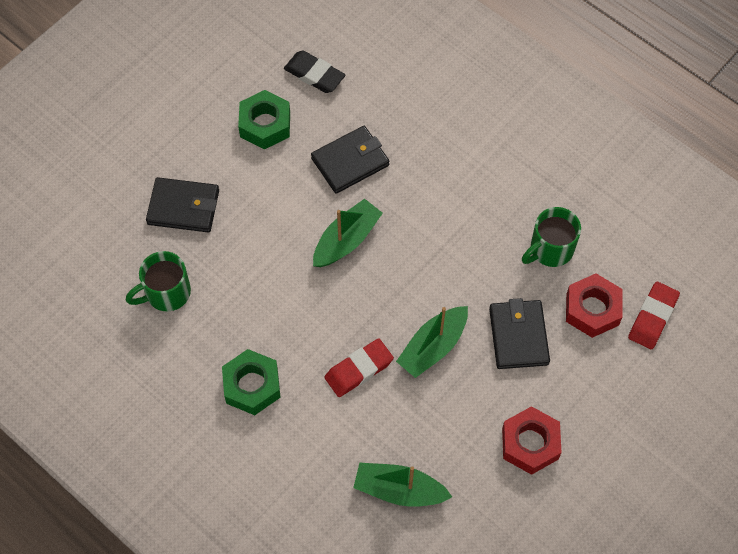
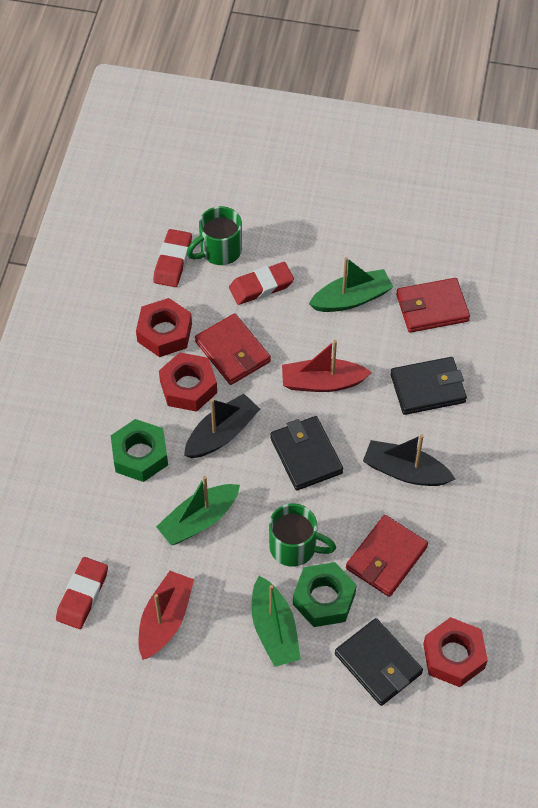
black boat: 0 -> 2
black eraser: 1 -> 0
red boat: 0 -> 2
red eraser: 2 -> 3
red nut: 2 -> 3
red wallet: 0 -> 3

